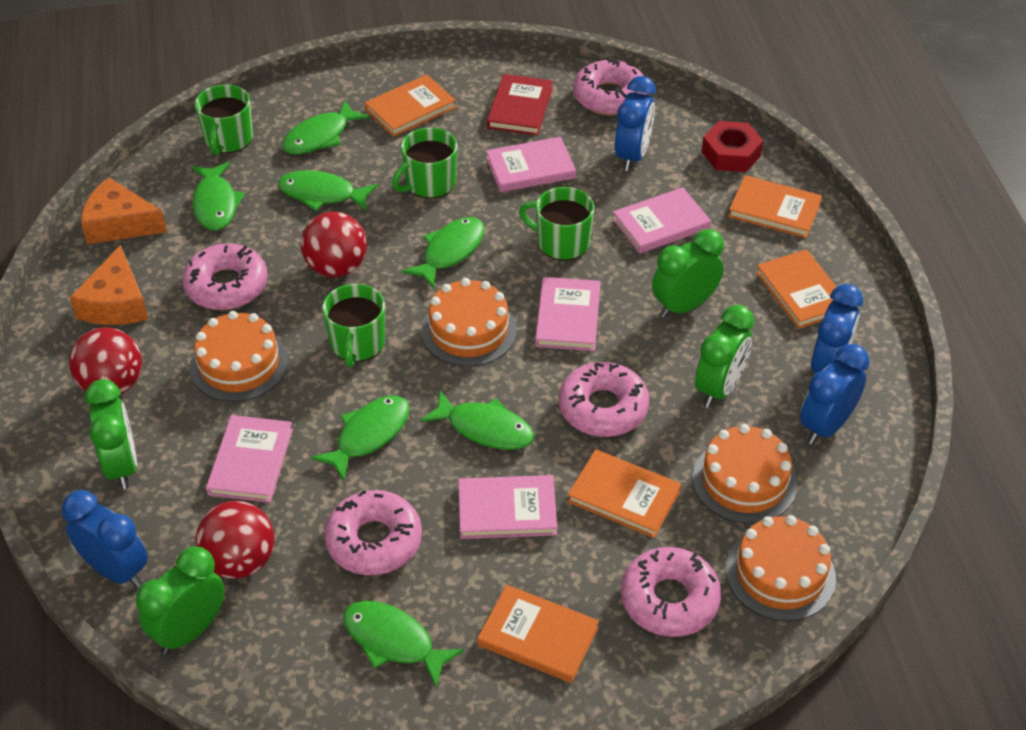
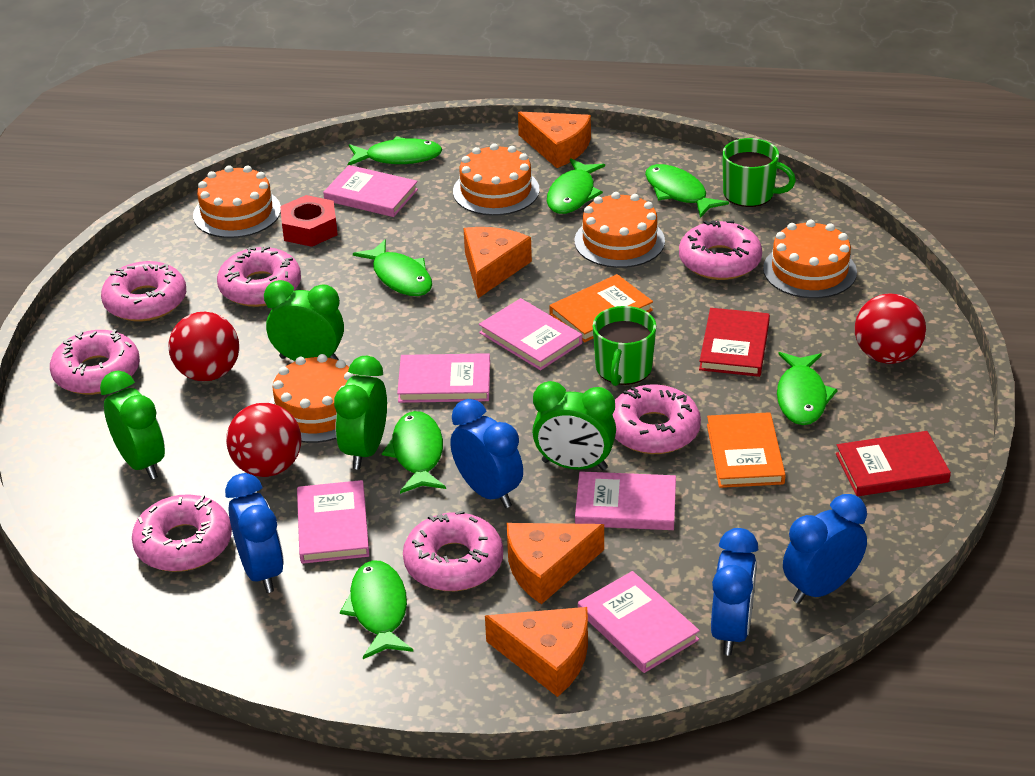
green mug: 4 -> 2
orange book: 5 -> 2
orange cake: 4 -> 5
orange cheese: 2 -> 4
pink book: 5 -> 6
pink donut: 5 -> 7
red book: 1 -> 2

